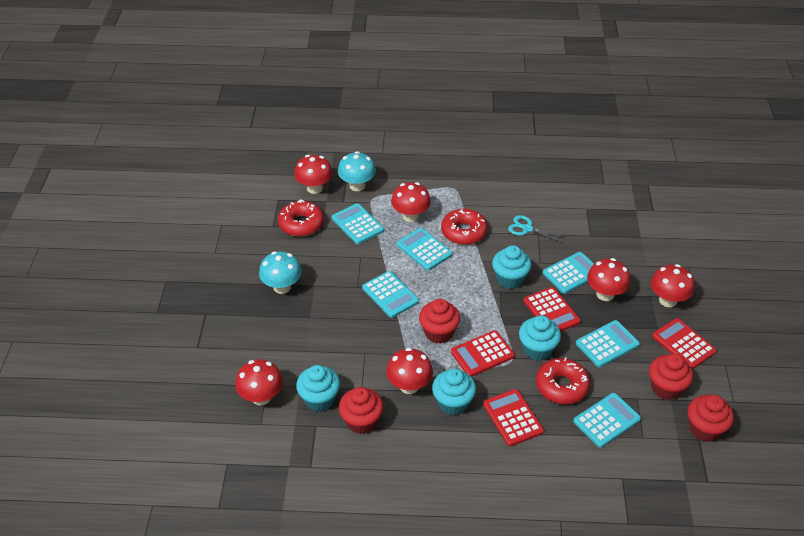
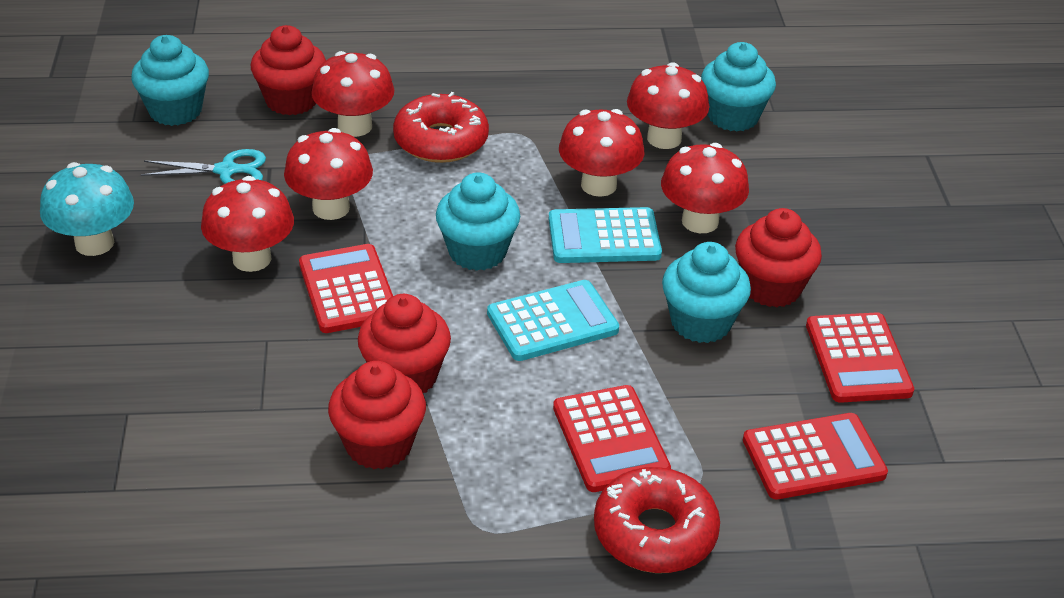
red donut: 3 -> 2
turquoise calculator: 6 -> 2
turquoise mushroom: 2 -> 1

